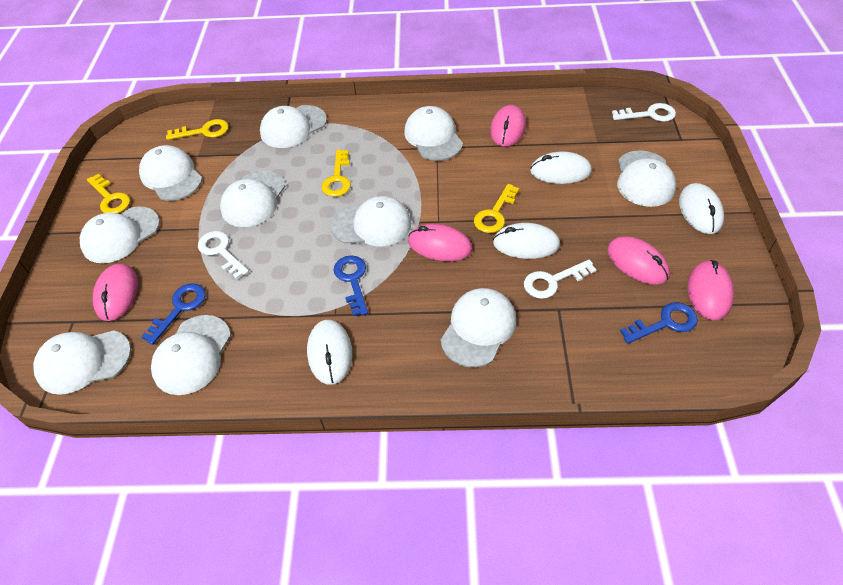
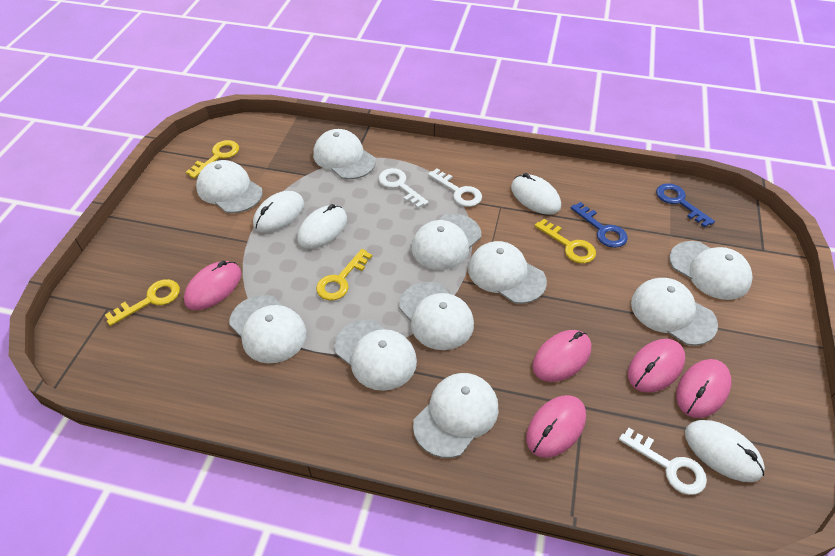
blue key: 3 -> 2

